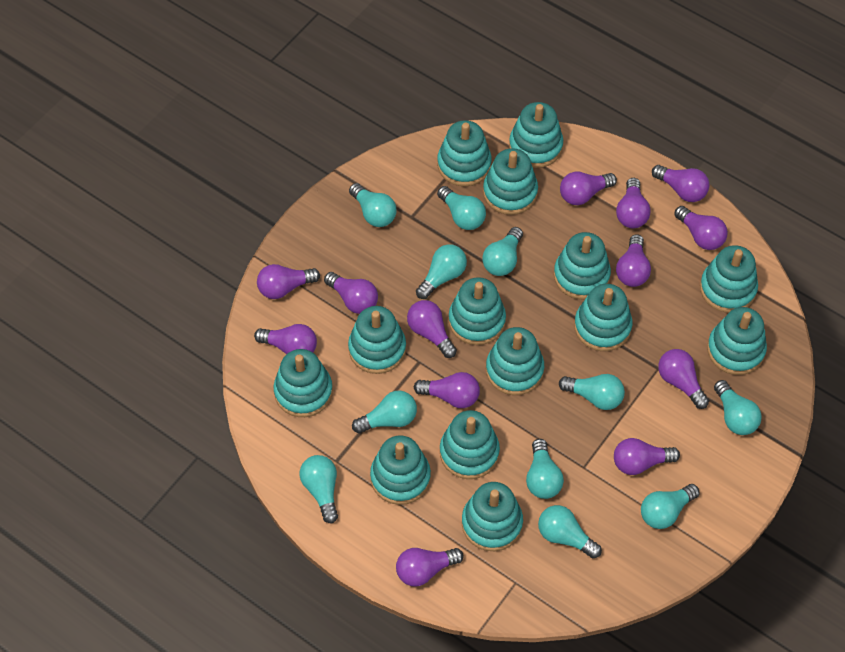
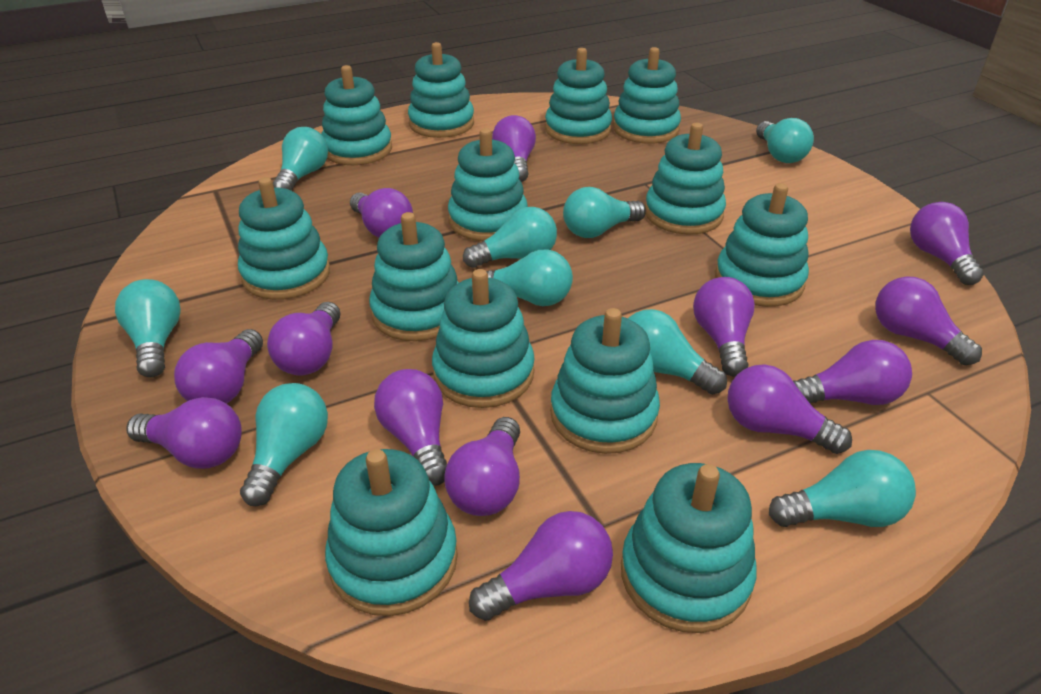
turquoise light bulb: 11 -> 9
turquoise stacking toy: 14 -> 13

